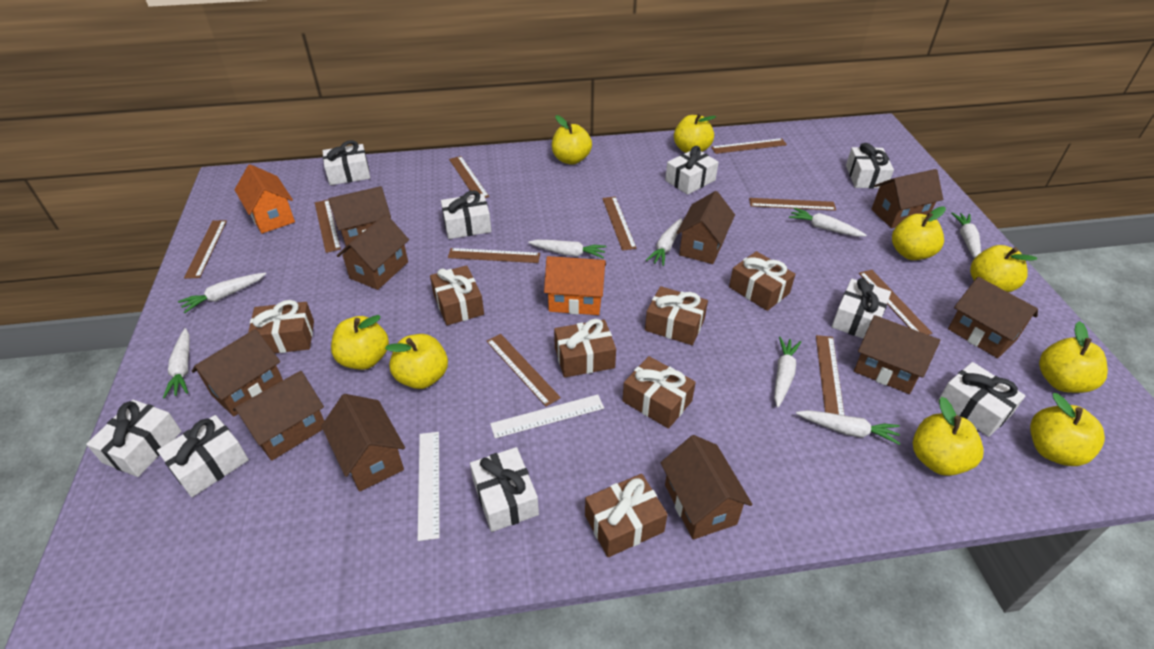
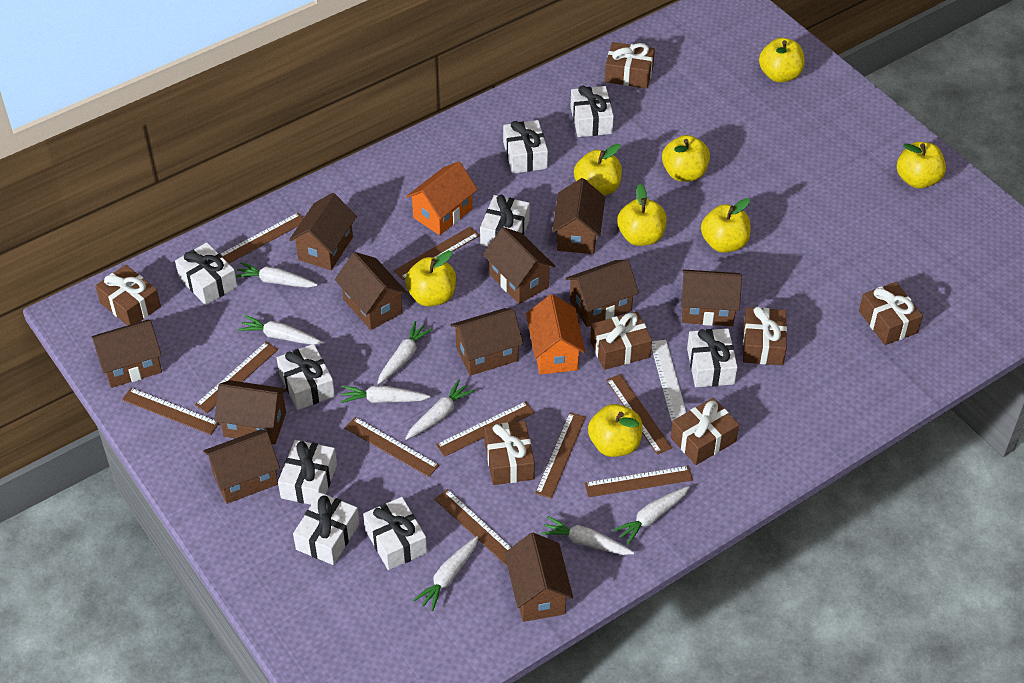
brown house: 10 -> 11
white ruler: 2 -> 1
yellow apple: 9 -> 8

